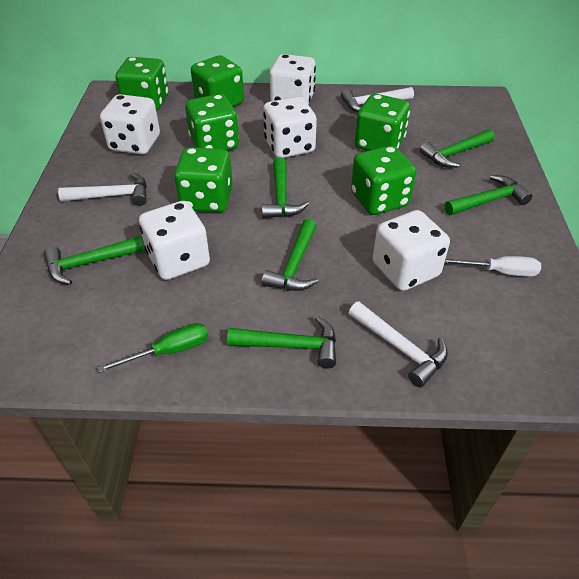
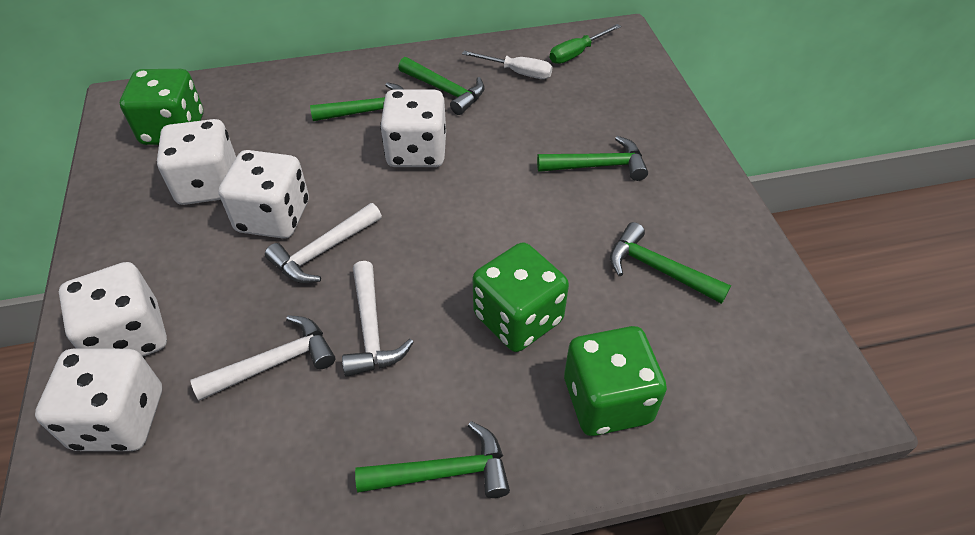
green dice: 6 -> 3
green hammer: 6 -> 5

